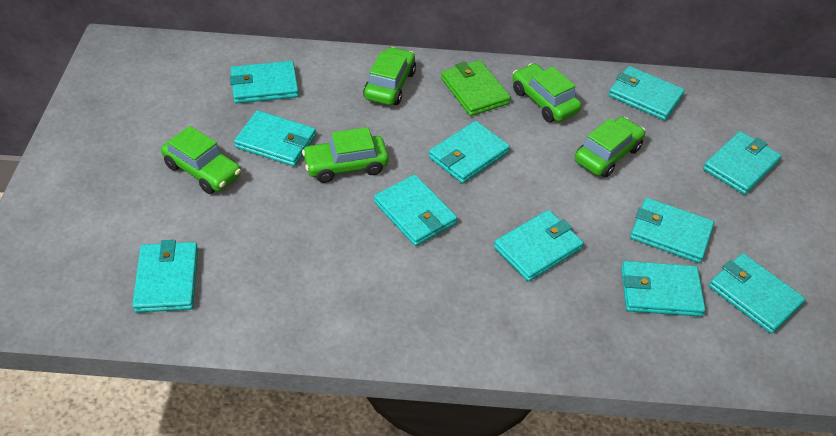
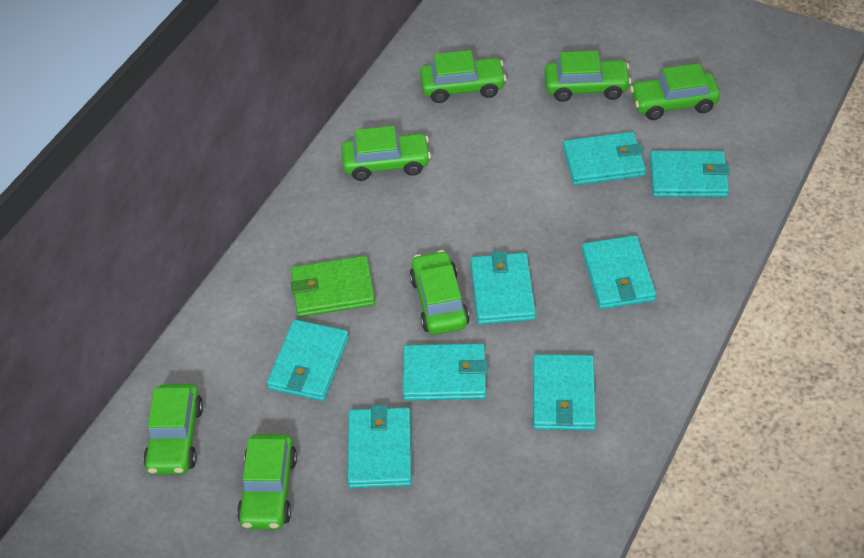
green car: 5 -> 7
turquoise wallet: 11 -> 8

